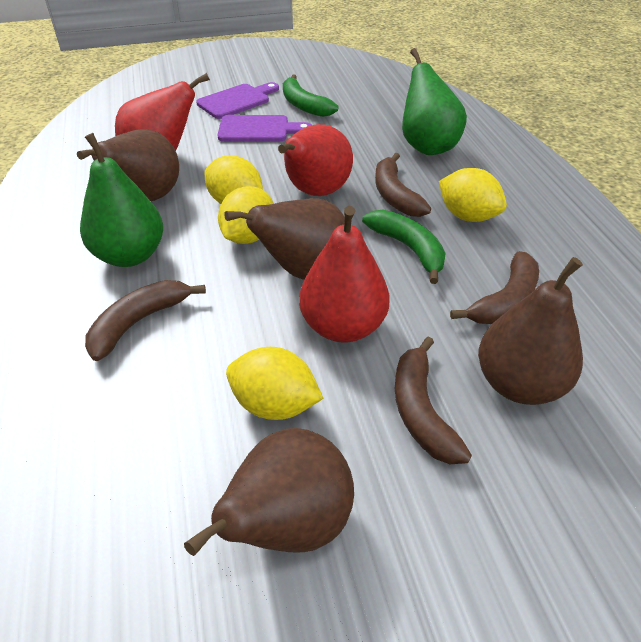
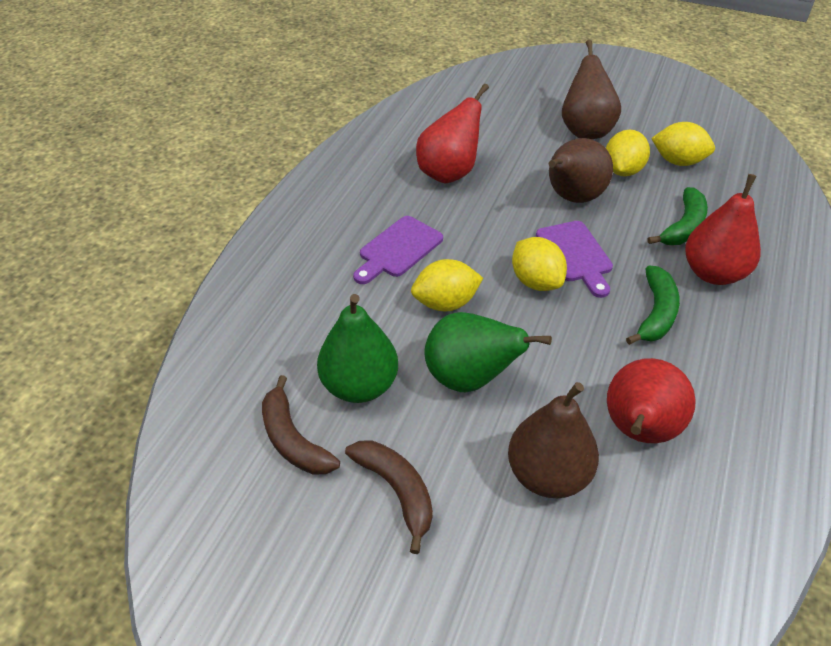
brown banana: 4 -> 2
brown pear: 4 -> 3

